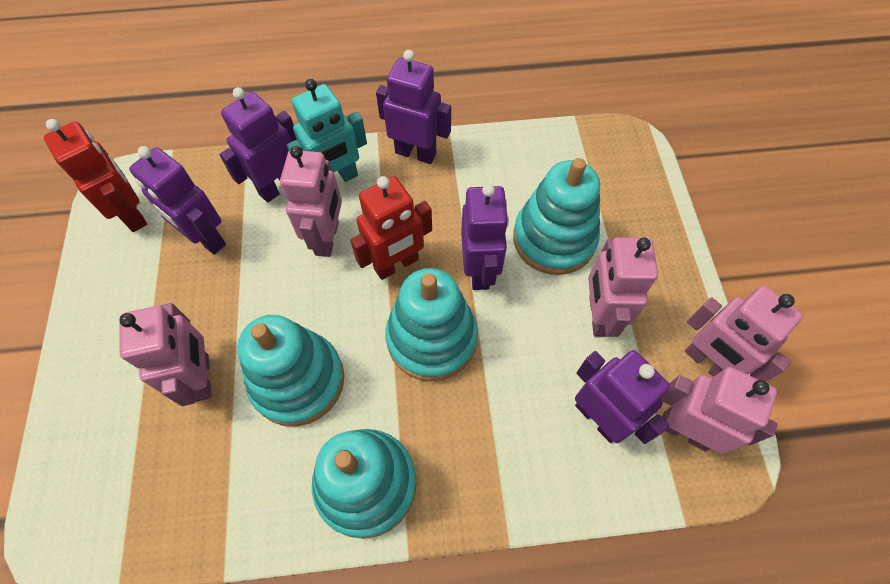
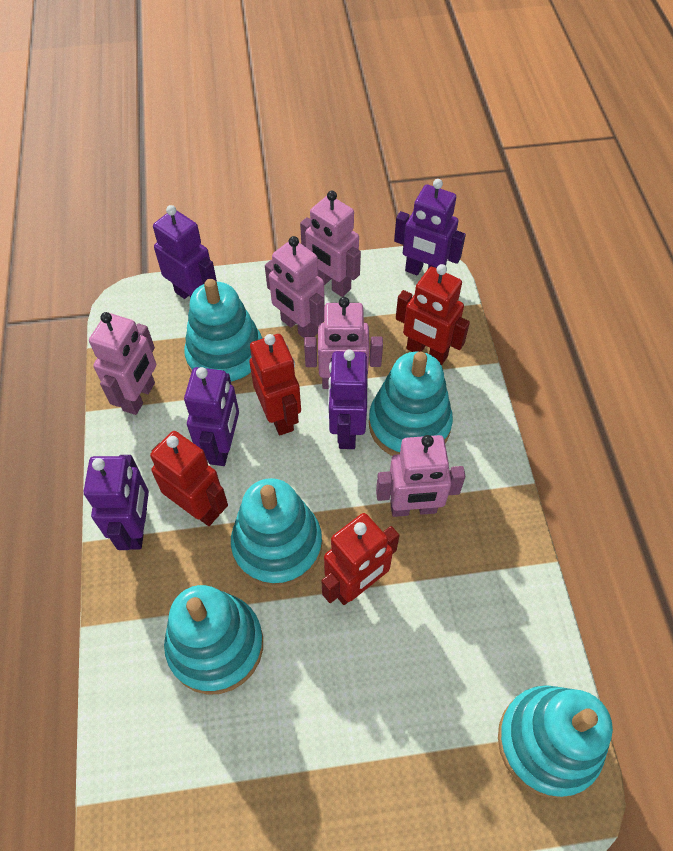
red robot: 2 -> 4
turquoise robot: 1 -> 0
turquoise stacking toy: 4 -> 5

